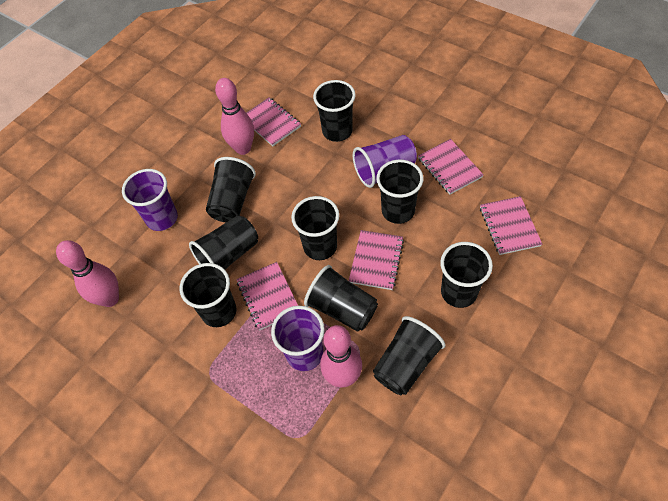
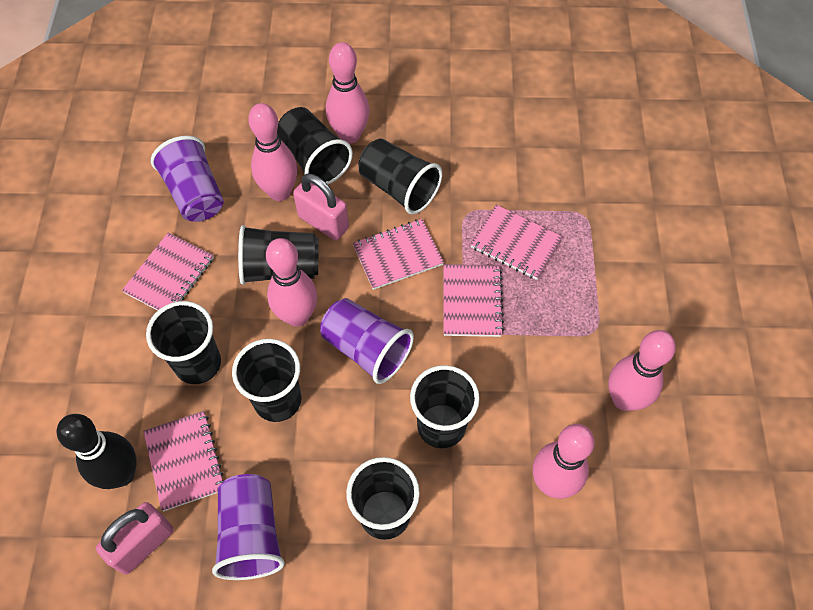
black bowling pin: 0 -> 1
black cup: 9 -> 7
pink bowling pin: 3 -> 5
pink padlock: 0 -> 2

